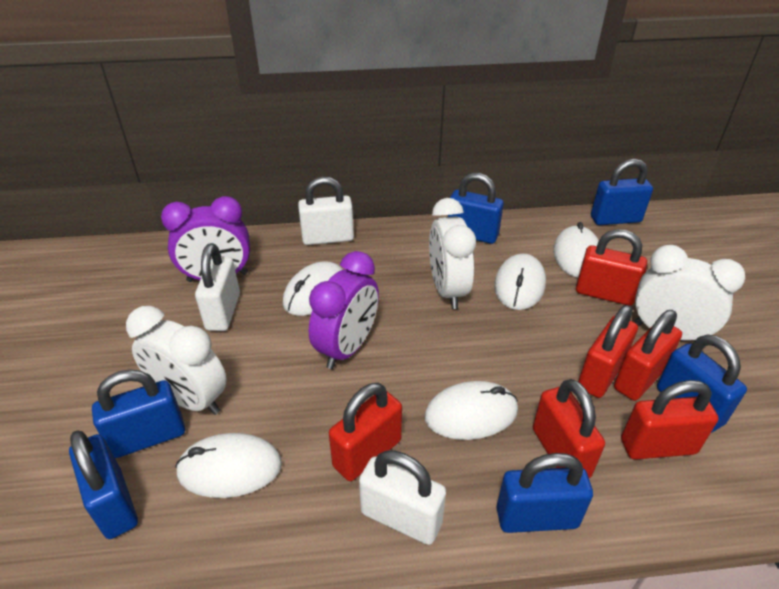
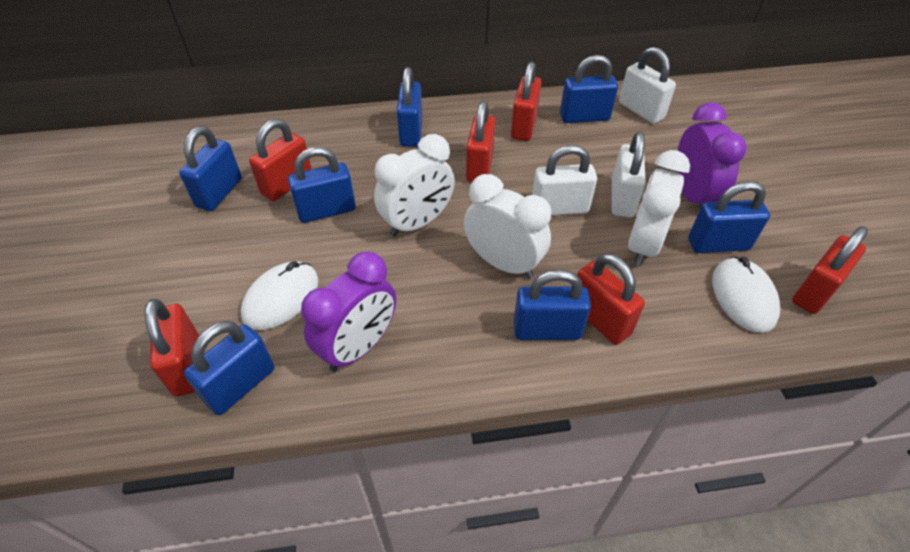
blue padlock: 6 -> 7
white mouse: 5 -> 2

